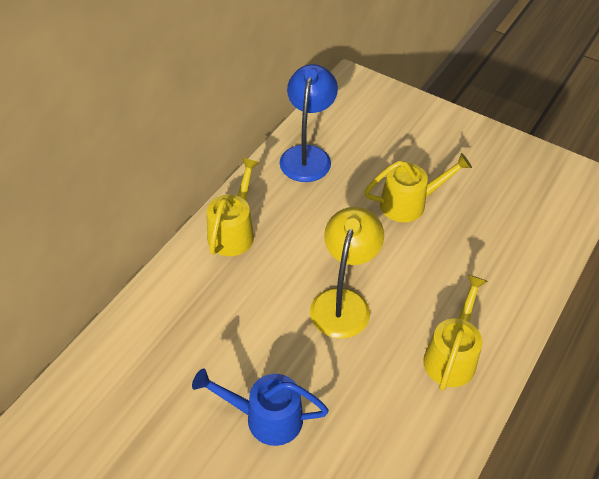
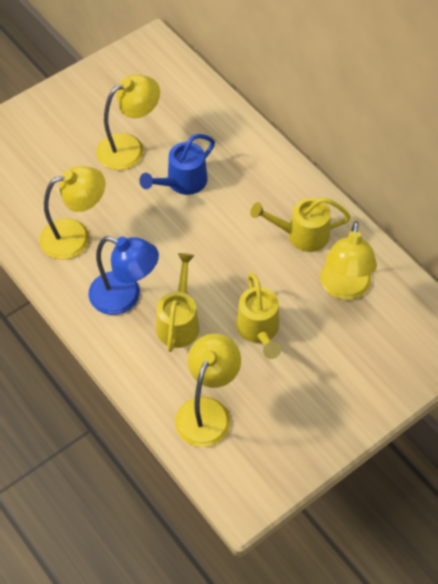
yellow lamp: 1 -> 4

